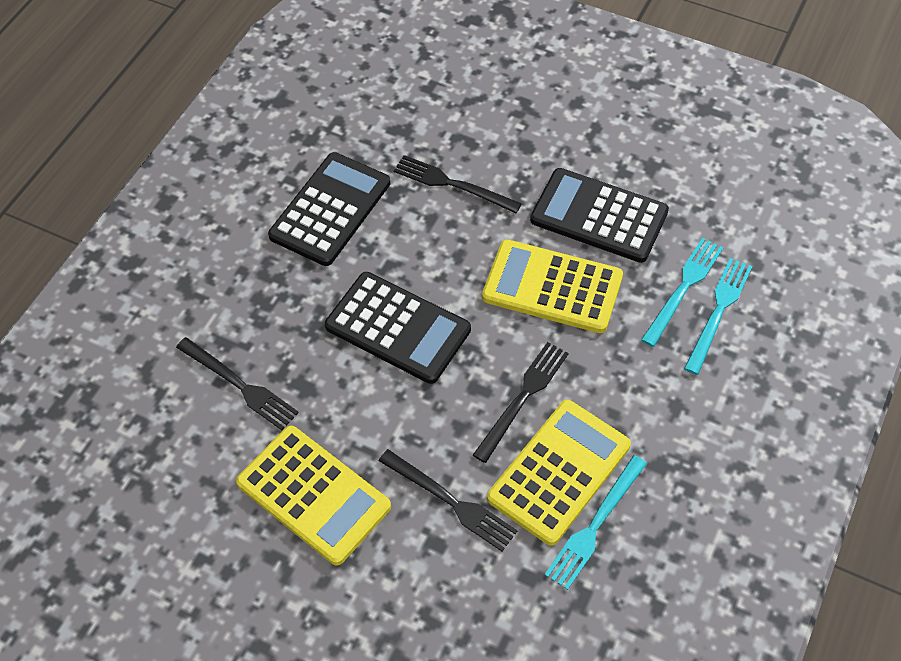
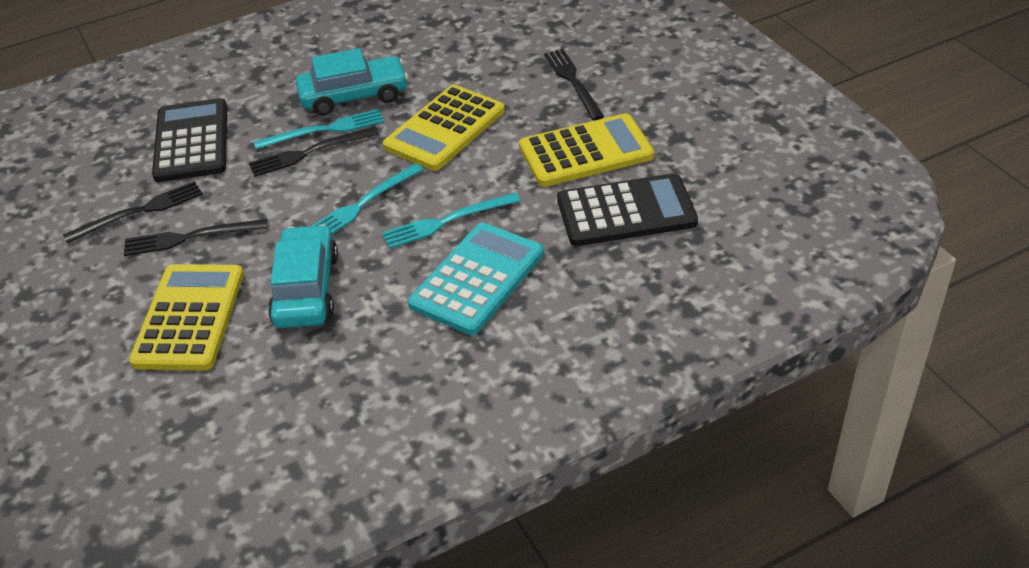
black calculator: 3 -> 2
turquoise calculator: 0 -> 1
turquoise car: 0 -> 2

